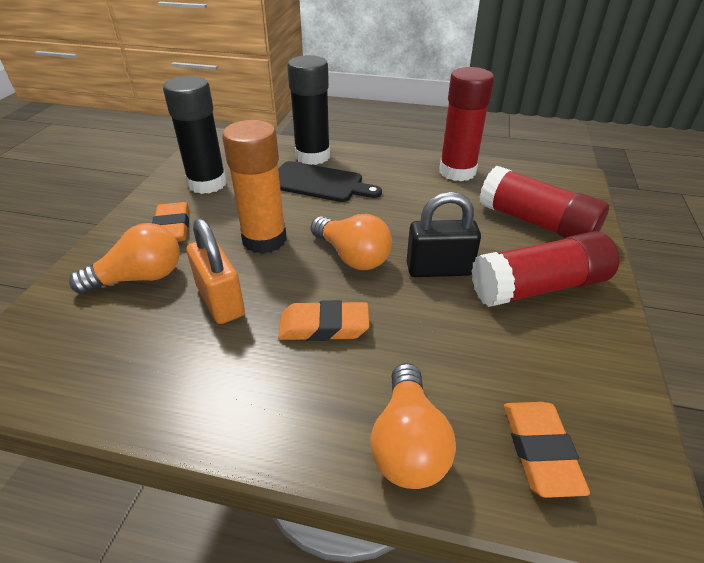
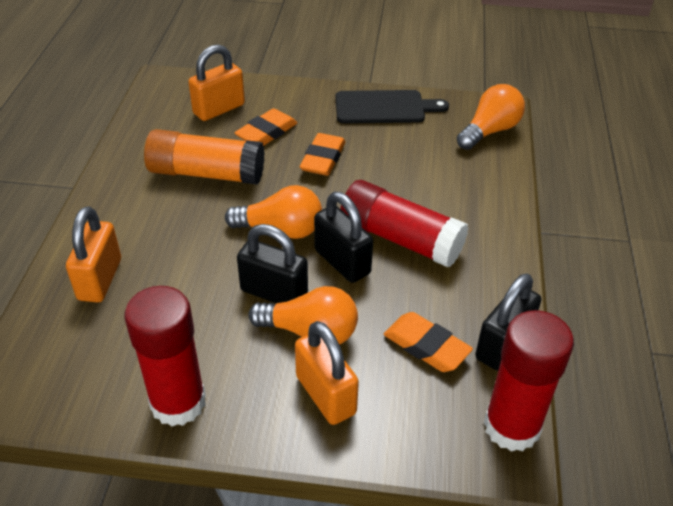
black glue stick: 2 -> 0
black padlock: 1 -> 3
orange padlock: 1 -> 3

